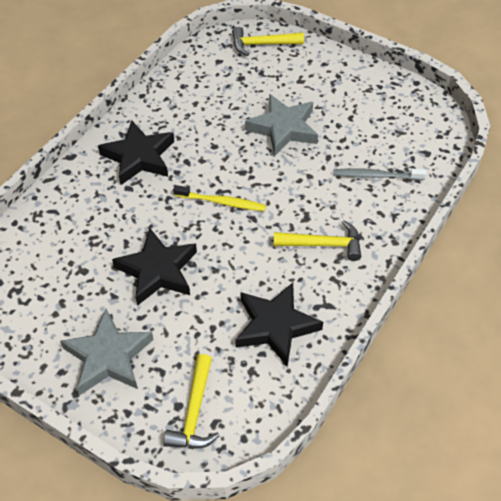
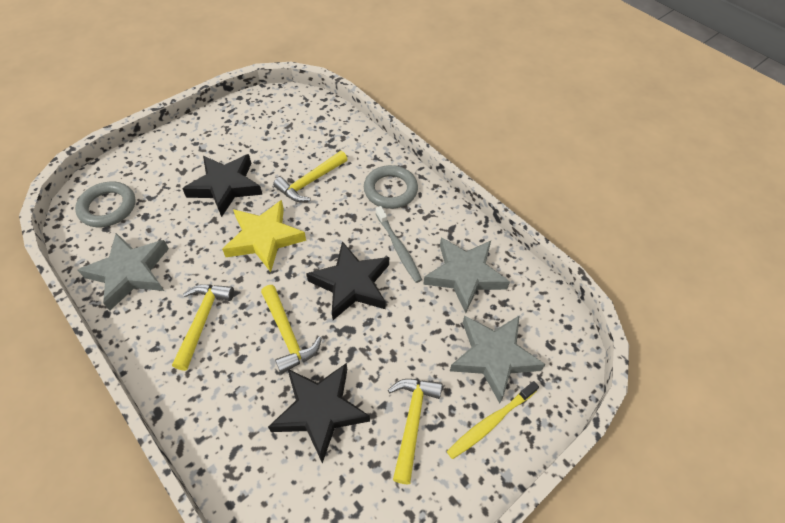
grey ring: 0 -> 2
grey star: 2 -> 3
yellow hammer: 3 -> 4
yellow star: 0 -> 1

